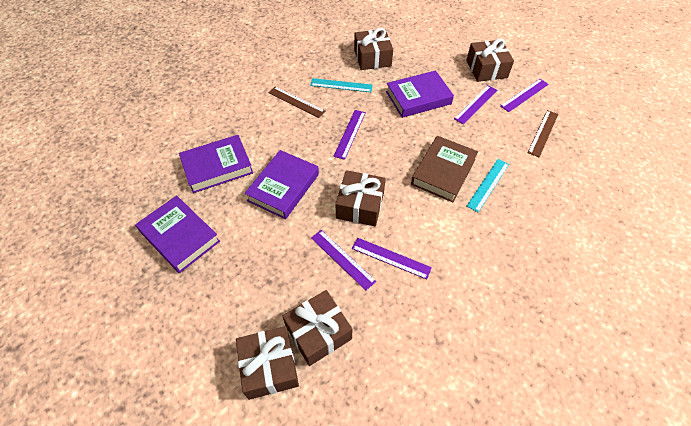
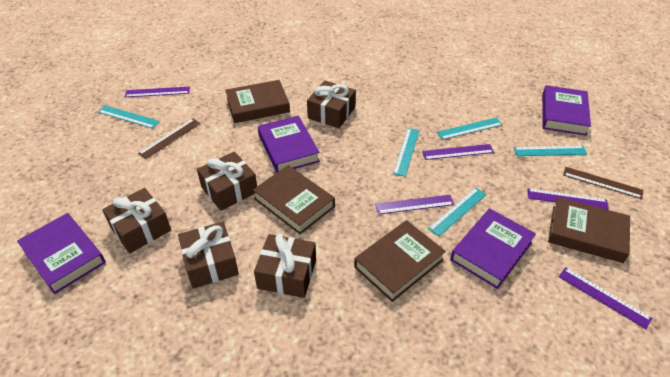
brown book: 1 -> 4
turquoise ruler: 2 -> 5

